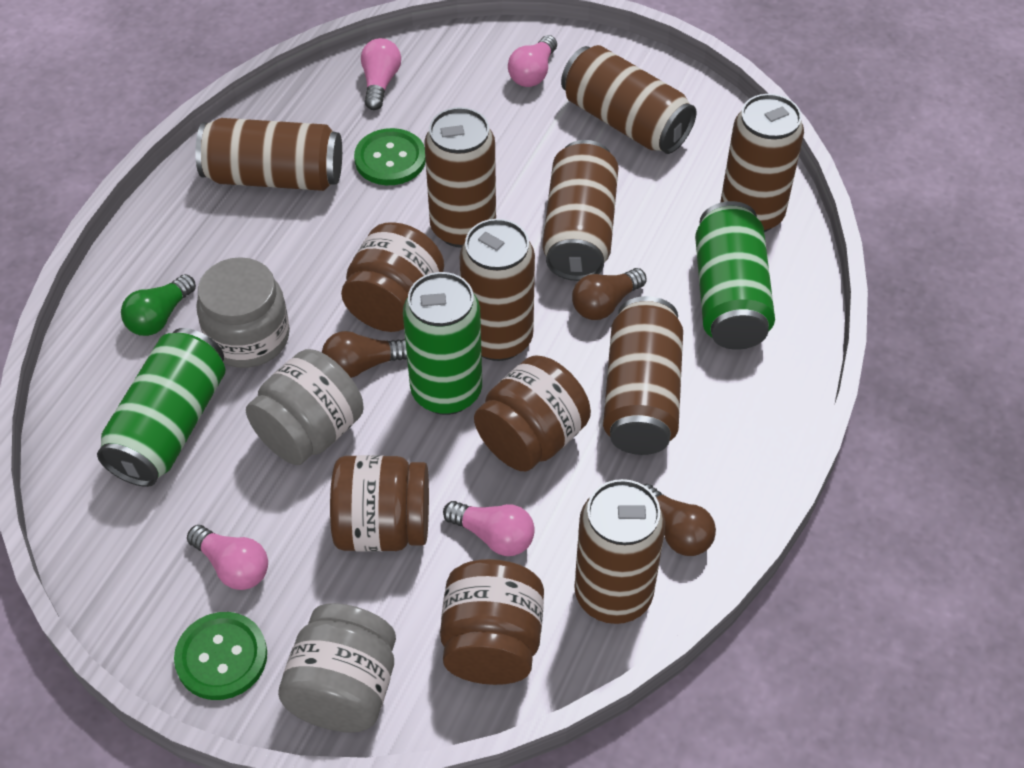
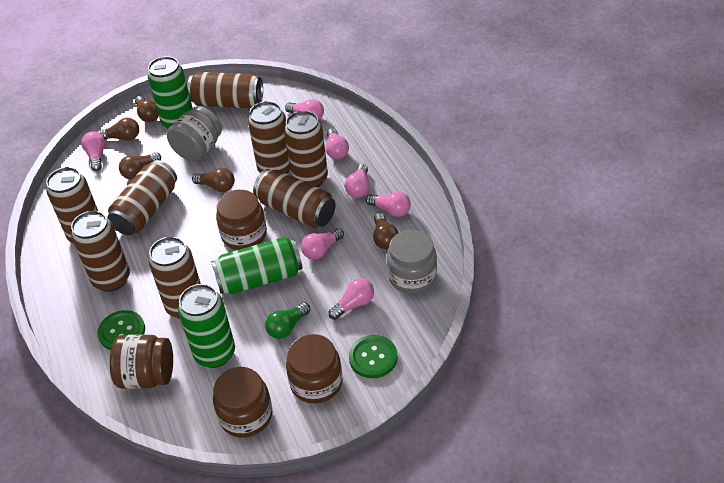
brown light bulb: 3 -> 5
grey jar: 3 -> 2
pink light bulb: 4 -> 7

